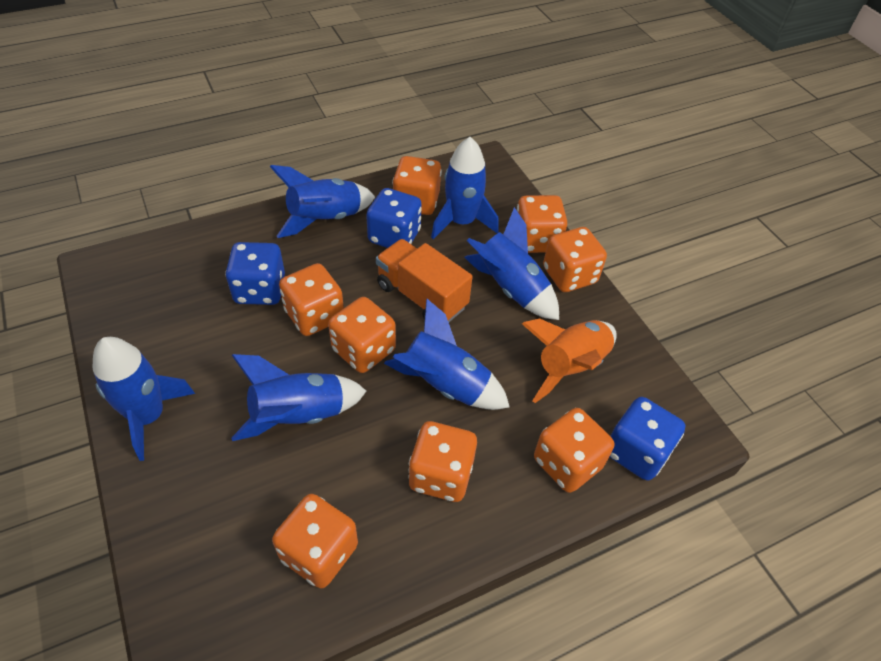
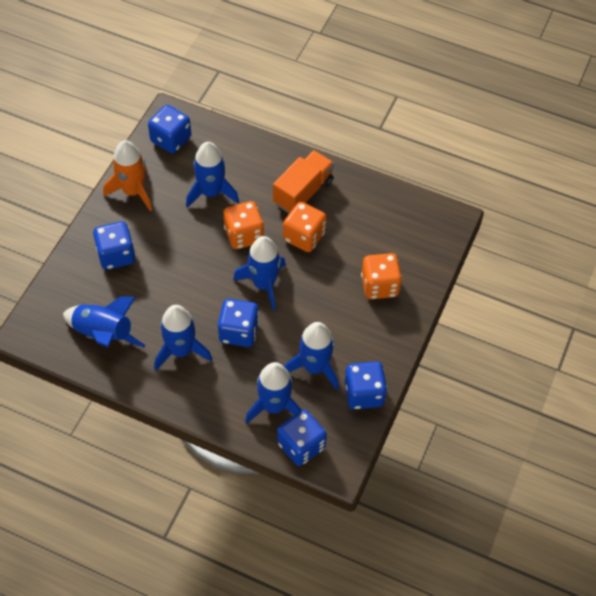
blue dice: 3 -> 5
orange dice: 8 -> 3

